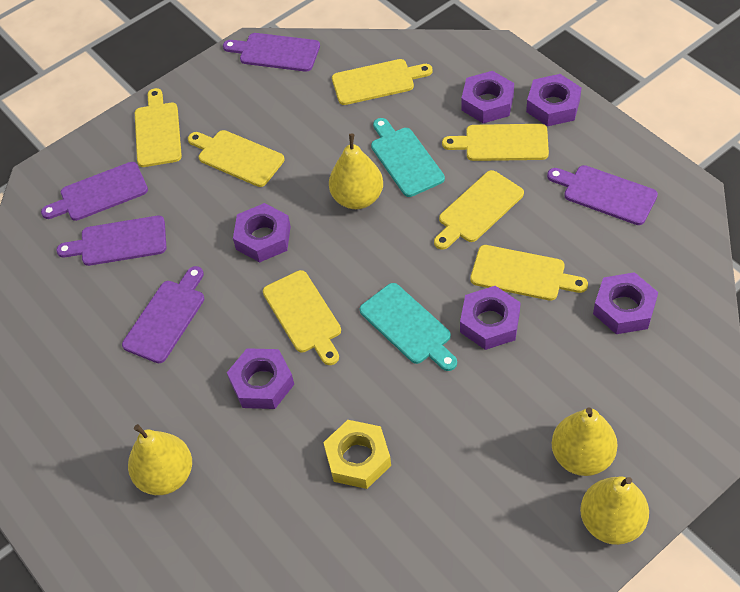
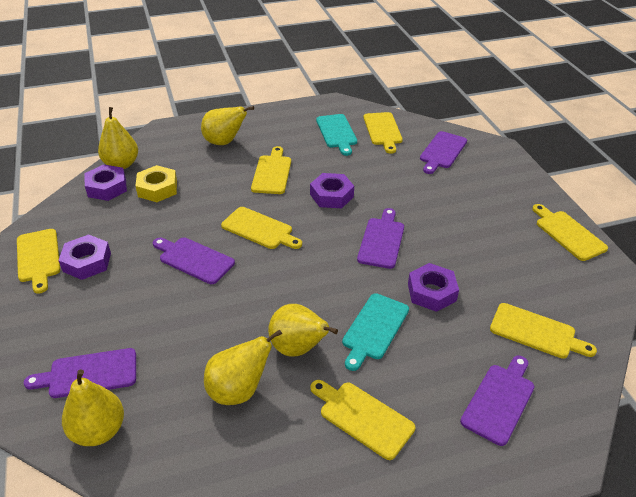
purple nut: 6 -> 4
yellow pear: 4 -> 5

